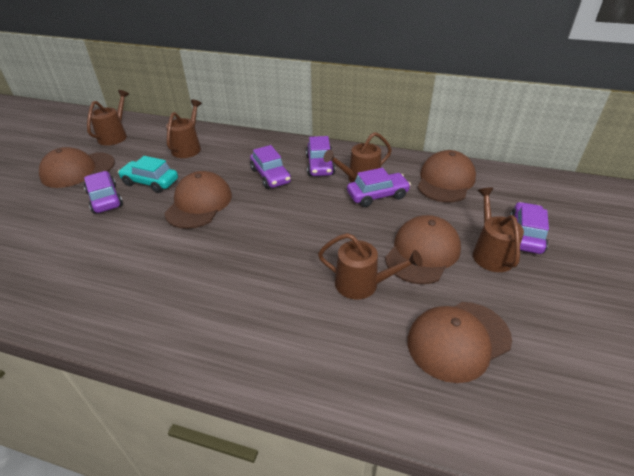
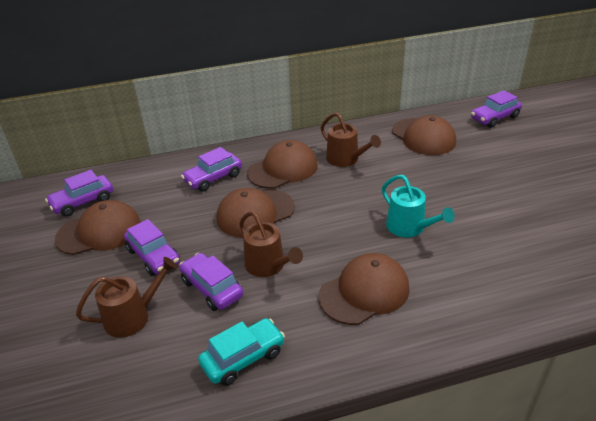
brown watering can: 5 -> 3
turquoise watering can: 0 -> 1

